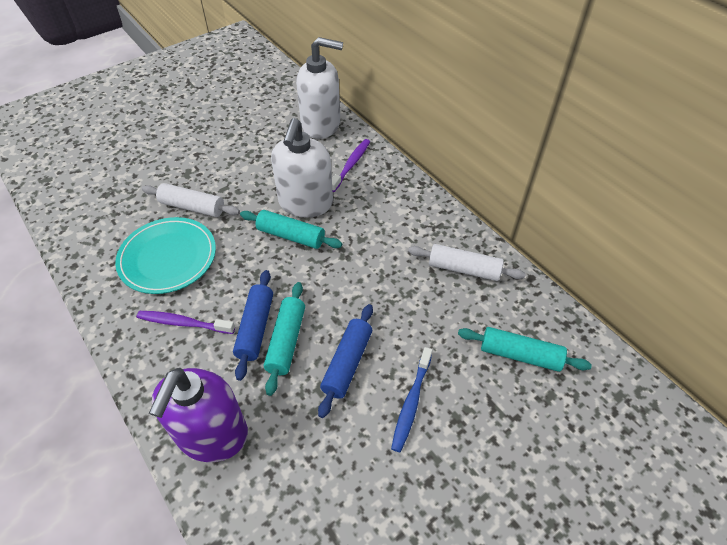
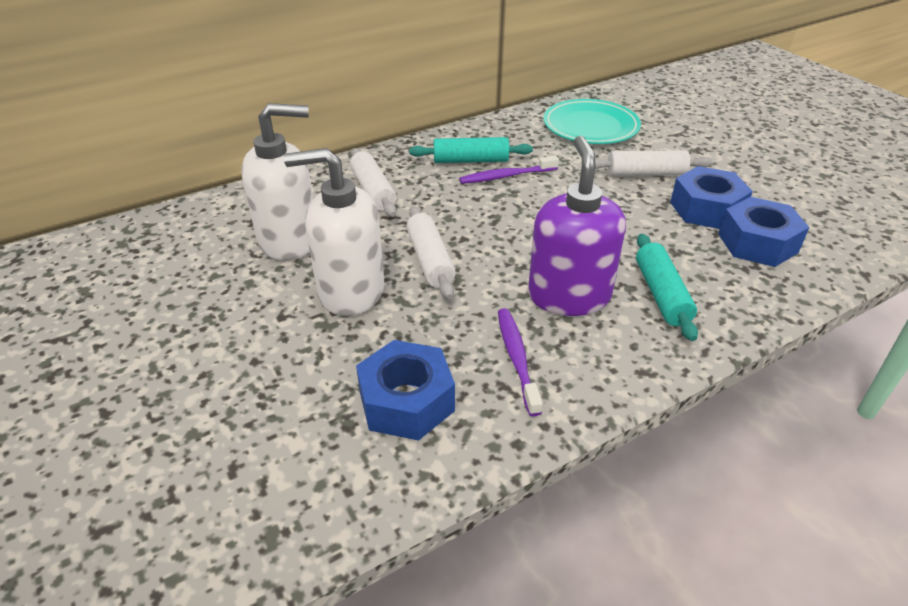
blue nut: 0 -> 3
blue rolling pin: 2 -> 0
blue toothbrush: 1 -> 0
turquoise rolling pin: 3 -> 2
white rolling pin: 2 -> 3

